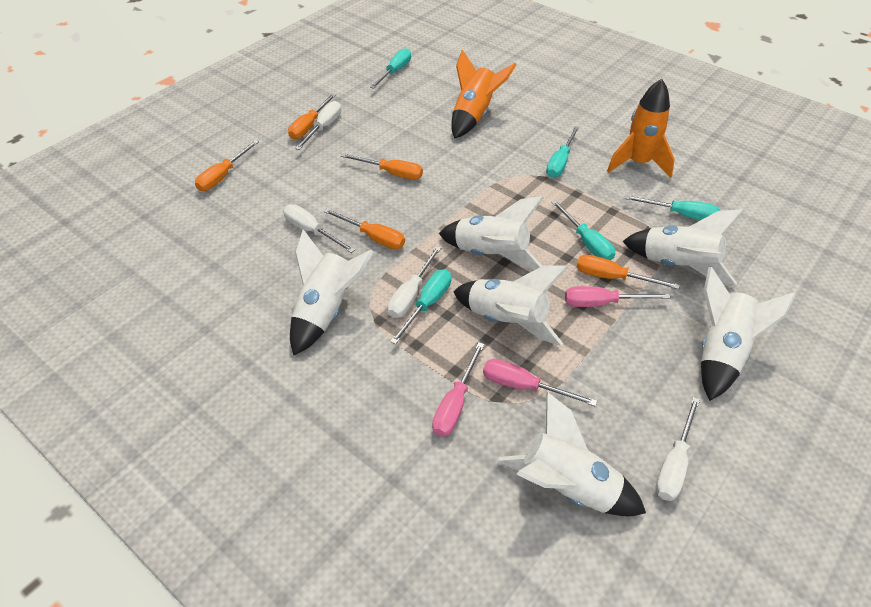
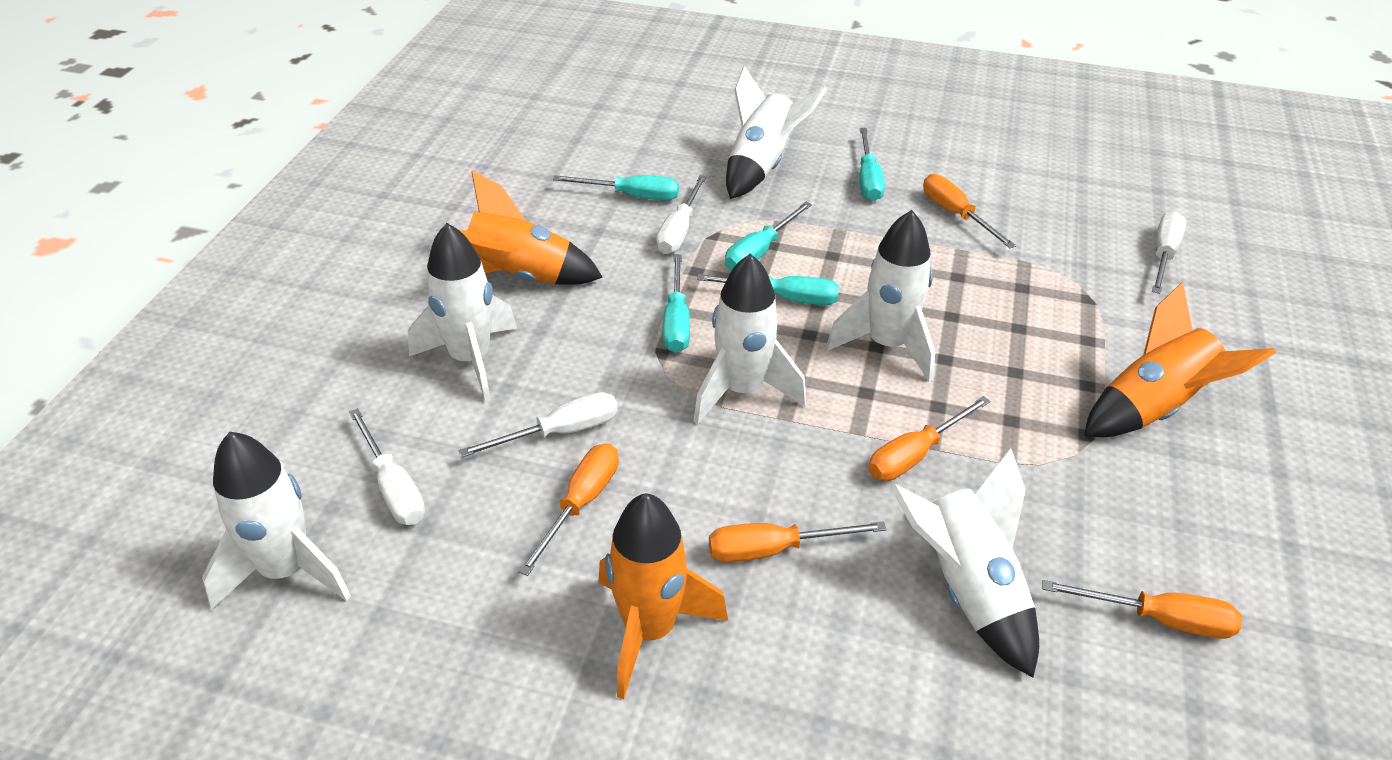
orange rocket: 2 -> 3
pink screwdriver: 3 -> 0

